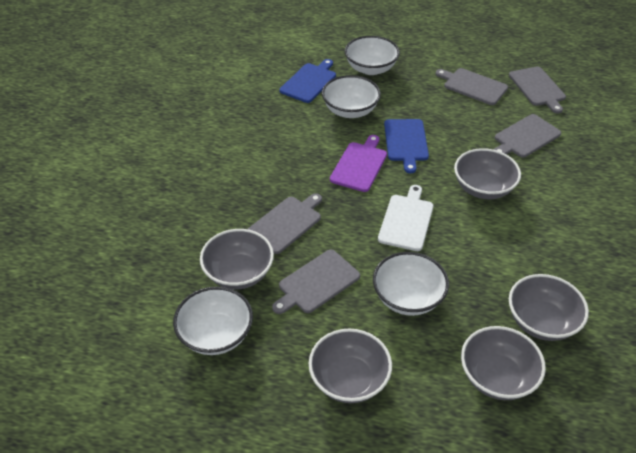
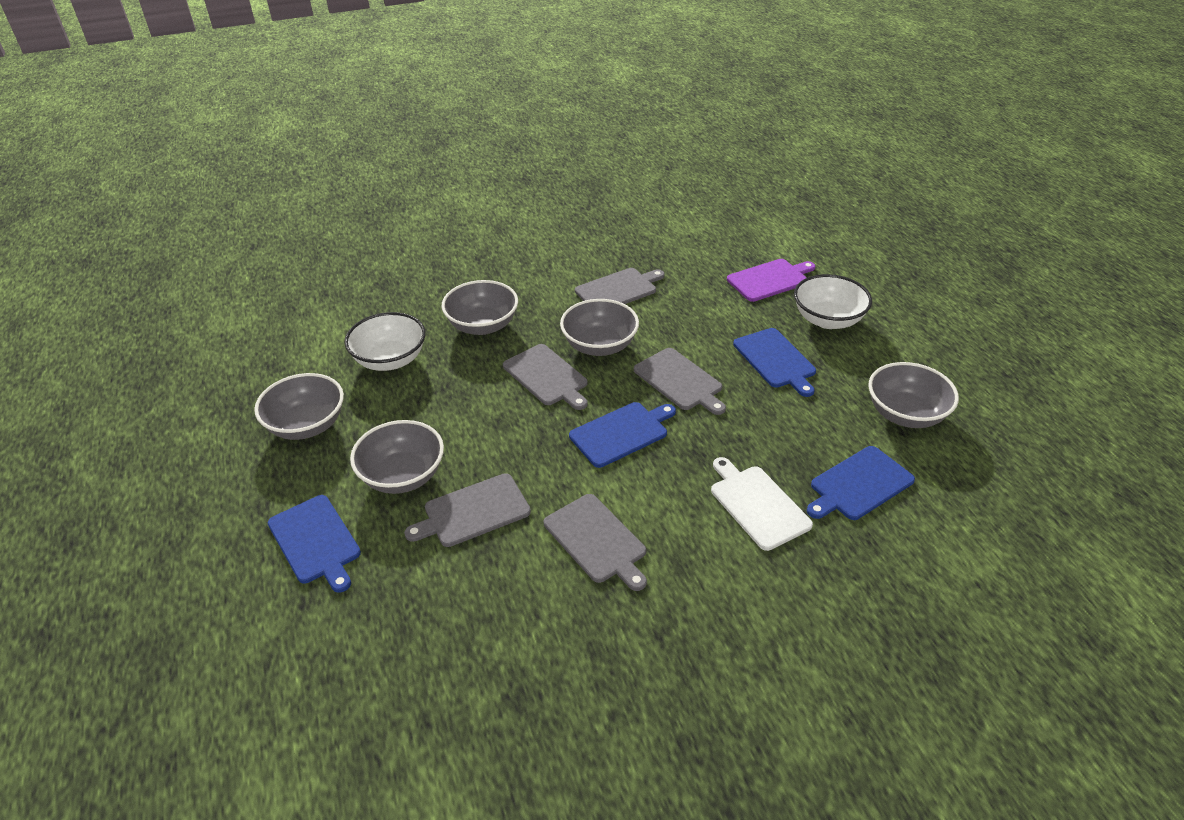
blue cutting board: 2 -> 4
white bowl: 4 -> 2

